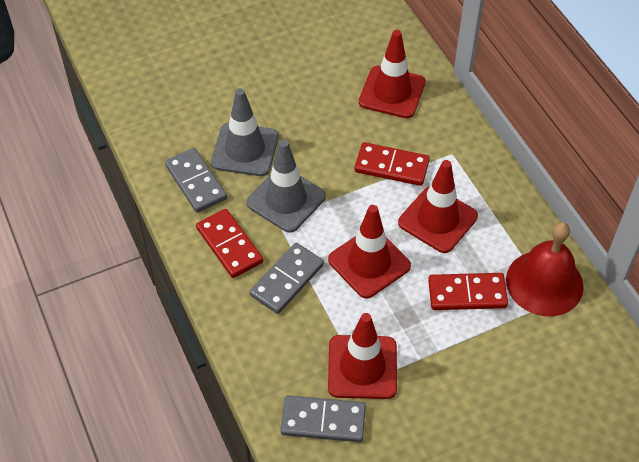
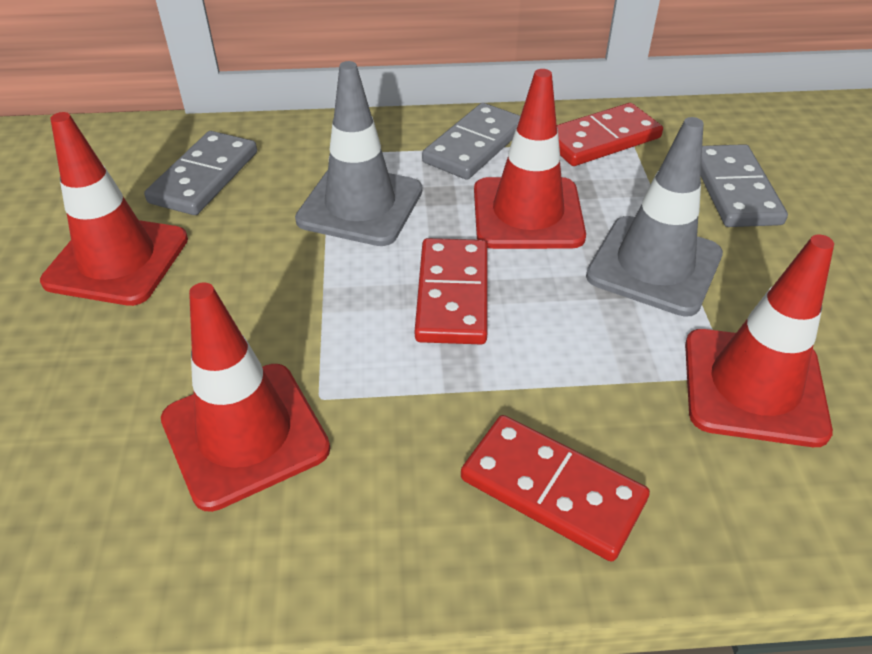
red bell: 1 -> 0

